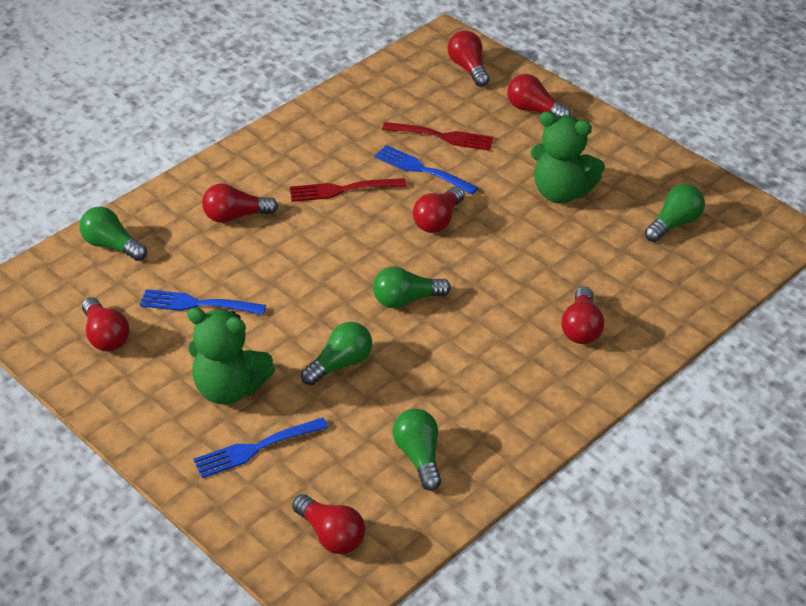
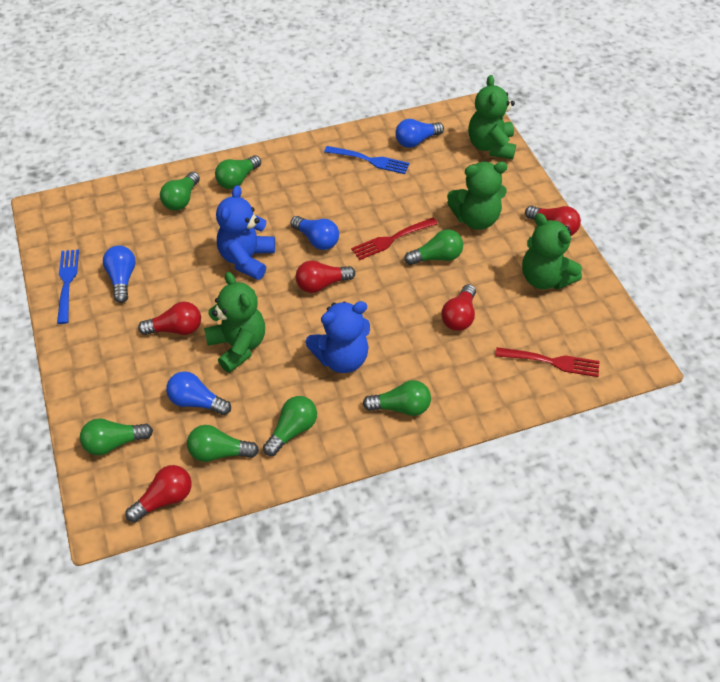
blue fork: 3 -> 2
blue light bulb: 0 -> 4
blue teddy bear: 0 -> 2
green light bulb: 5 -> 7
green teddy bear: 2 -> 4
red light bulb: 7 -> 5

